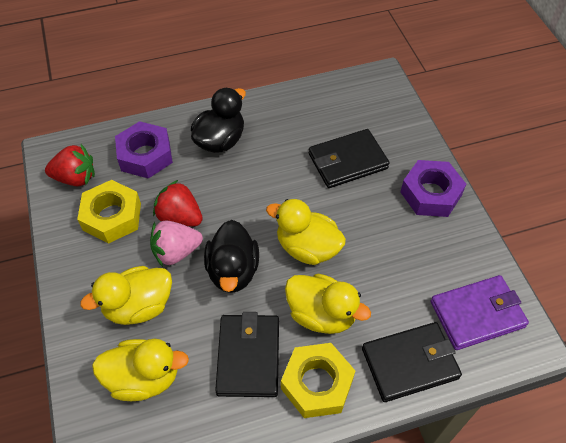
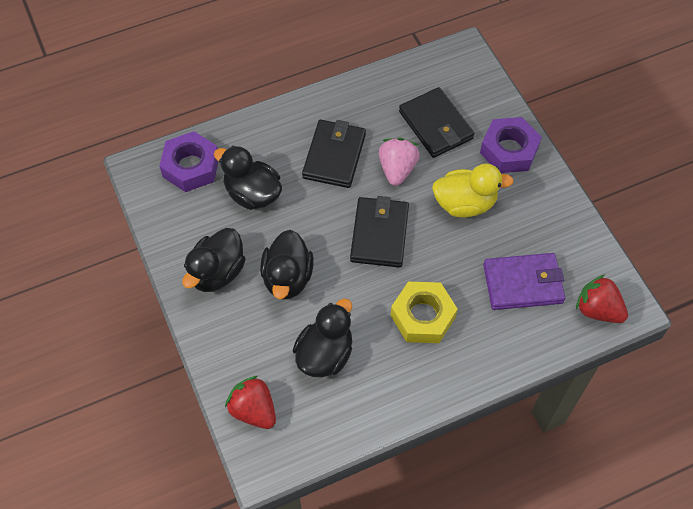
black duck: 2 -> 4
yellow duck: 4 -> 1
yellow nut: 2 -> 1

